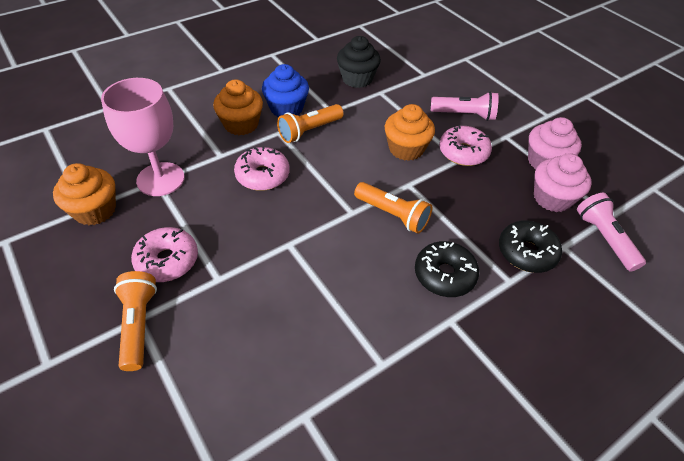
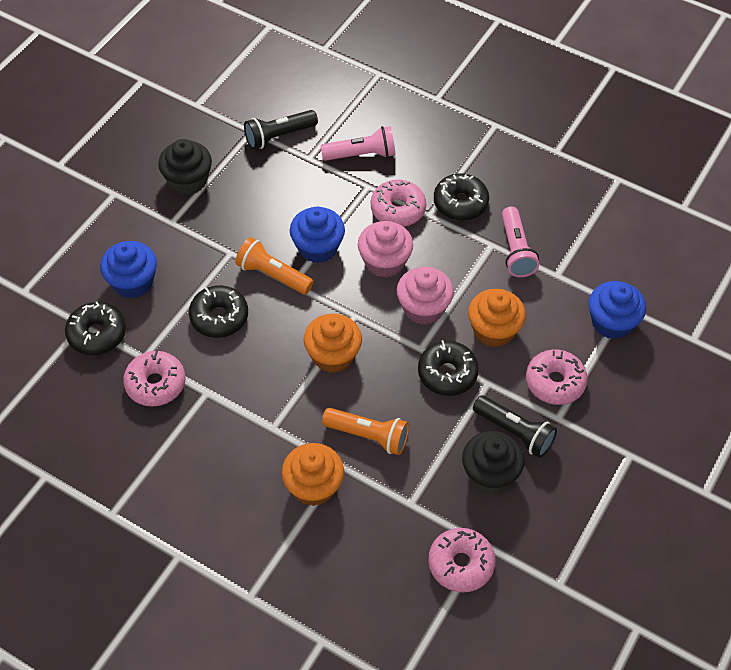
black cupcake: 1 -> 2
black donut: 2 -> 4
black flashlight: 0 -> 2
blue cupcake: 1 -> 3
orange flashlight: 3 -> 2
pink donut: 3 -> 4
pink goblet: 1 -> 0

